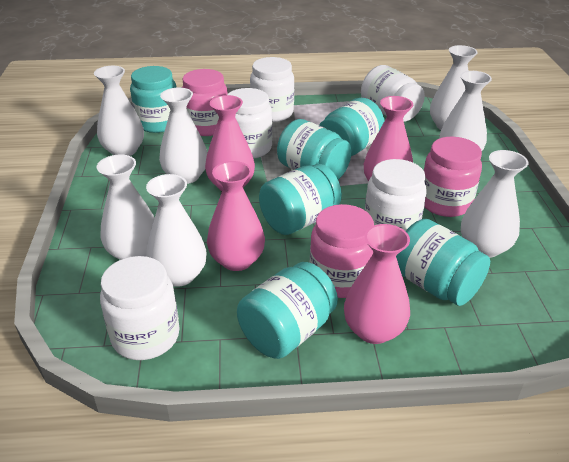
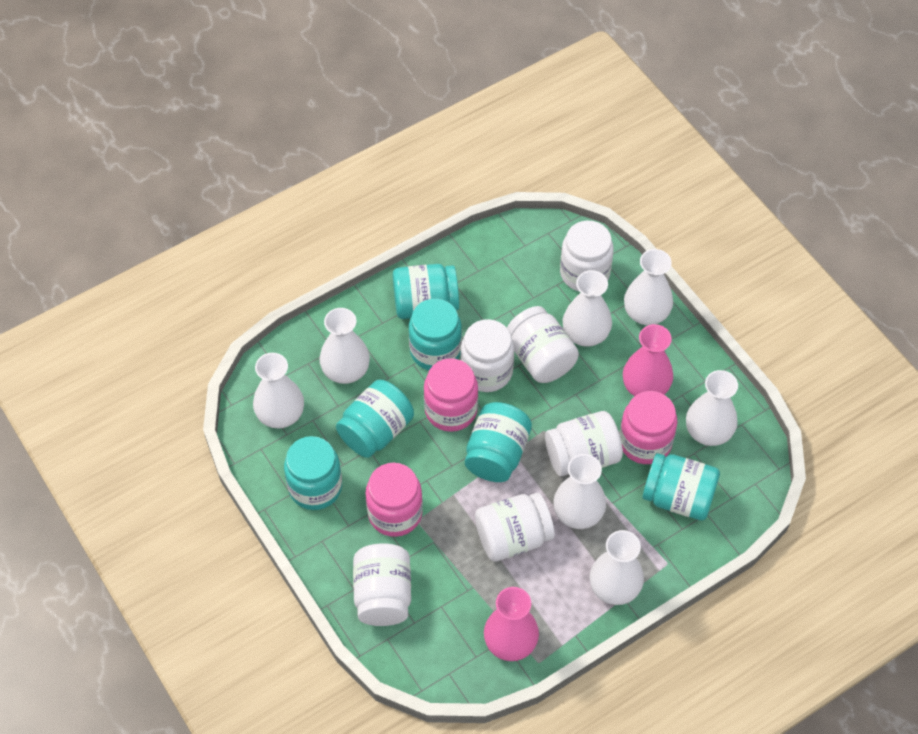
pink vase: 4 -> 2
white jar: 5 -> 6

